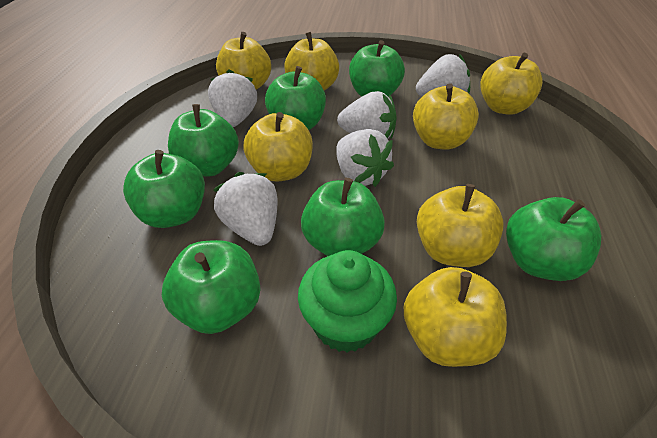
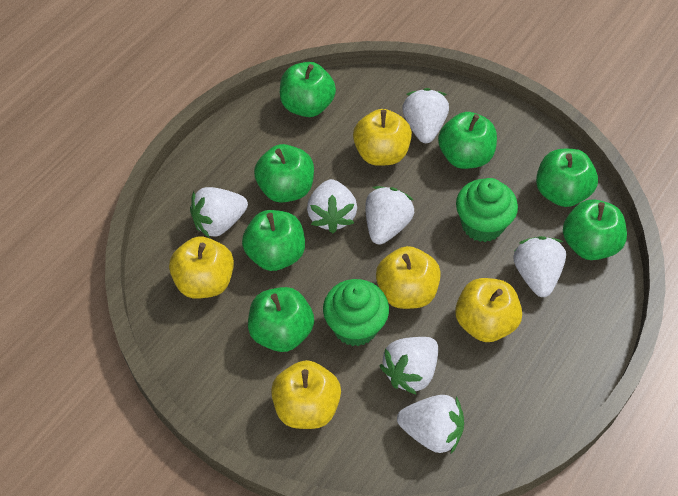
green cupcake: 1 -> 2
white strawberry: 5 -> 7
yellow apple: 7 -> 5

